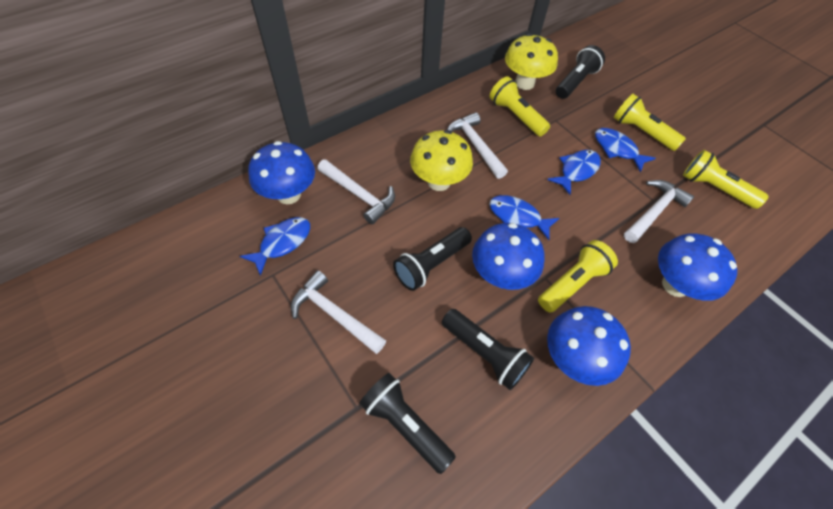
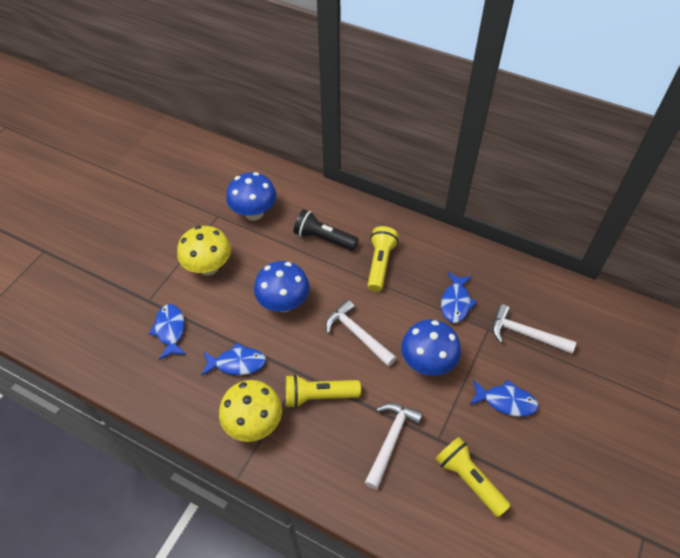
black flashlight: 4 -> 1
blue mushroom: 4 -> 3
white hammer: 4 -> 3
yellow flashlight: 4 -> 3

